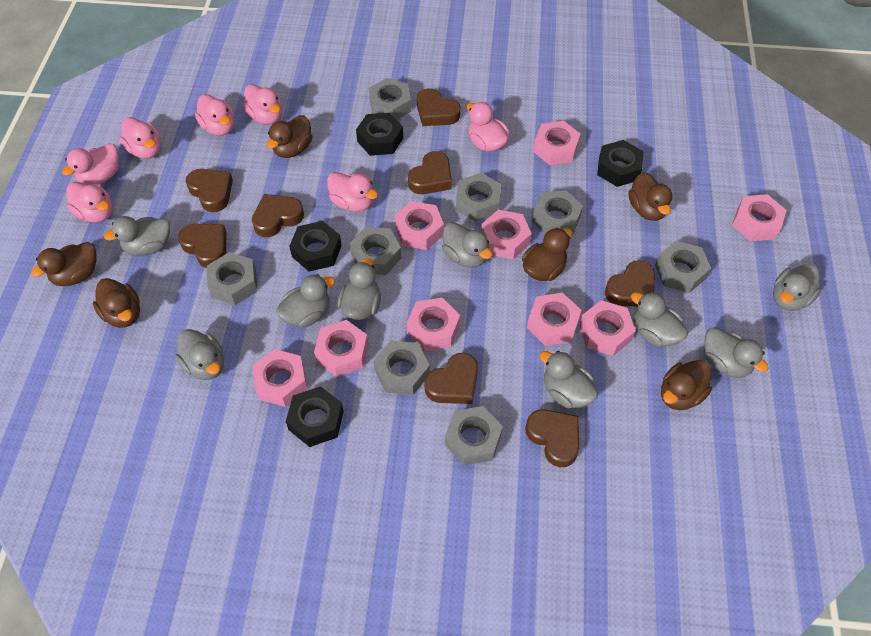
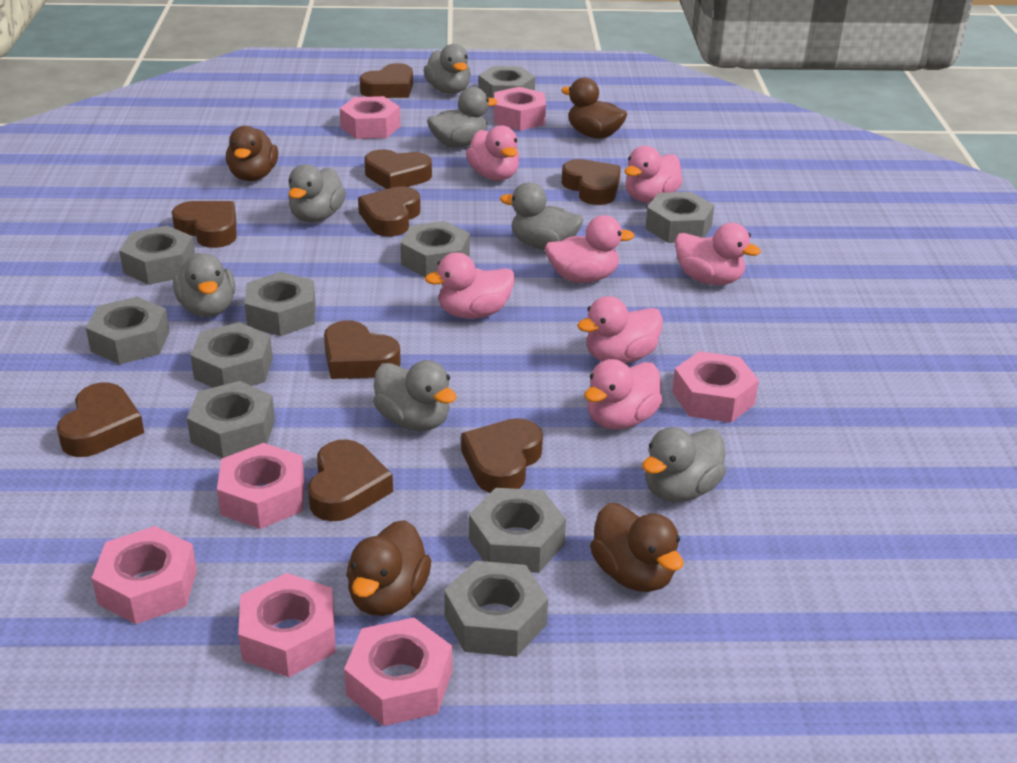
black nut: 4 -> 0
brown duck: 6 -> 4
brown heart: 8 -> 9
grey duck: 9 -> 7
grey nut: 8 -> 10
pink nut: 9 -> 7

